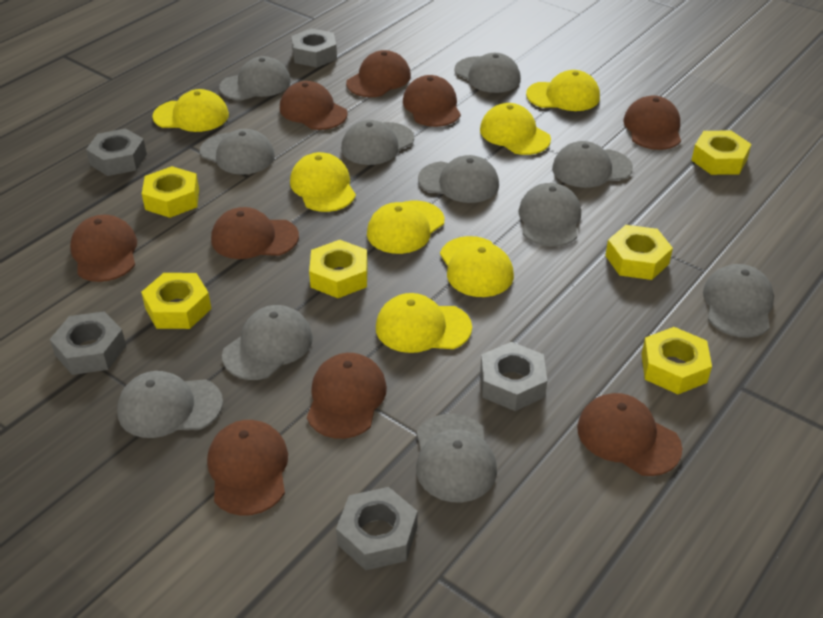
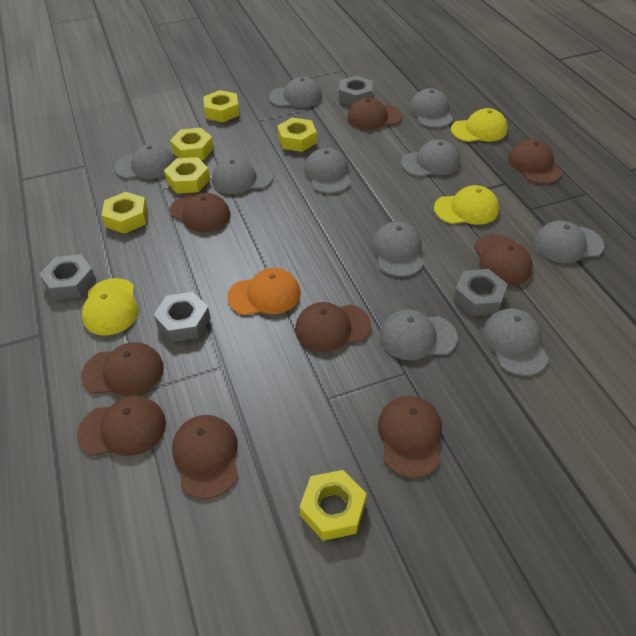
grey cap: 11 -> 10
grey nut: 5 -> 4
orange cap: 0 -> 1
yellow cap: 7 -> 3

